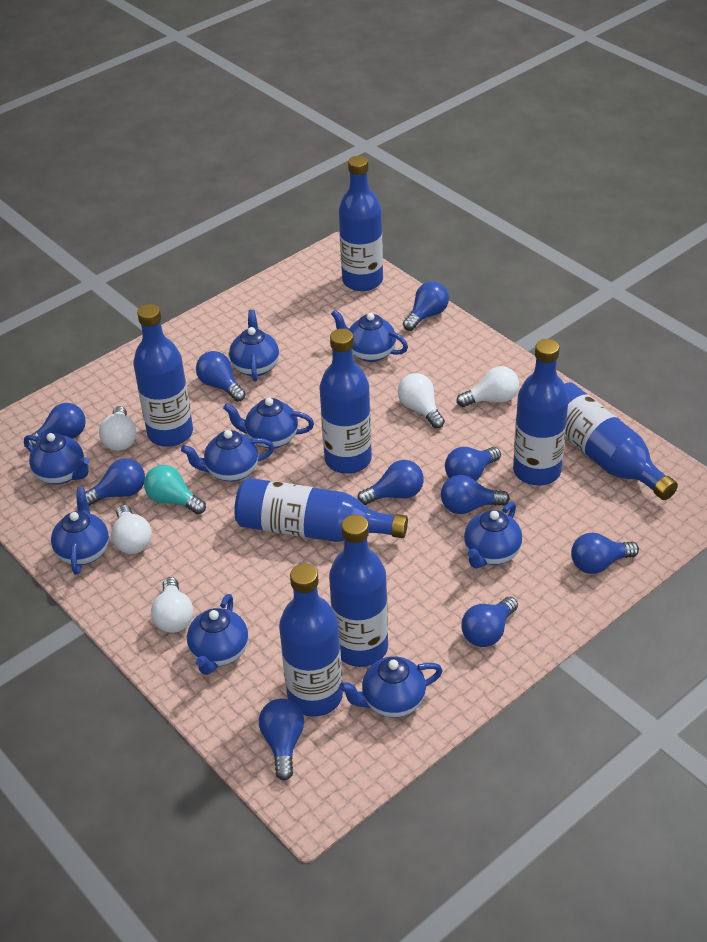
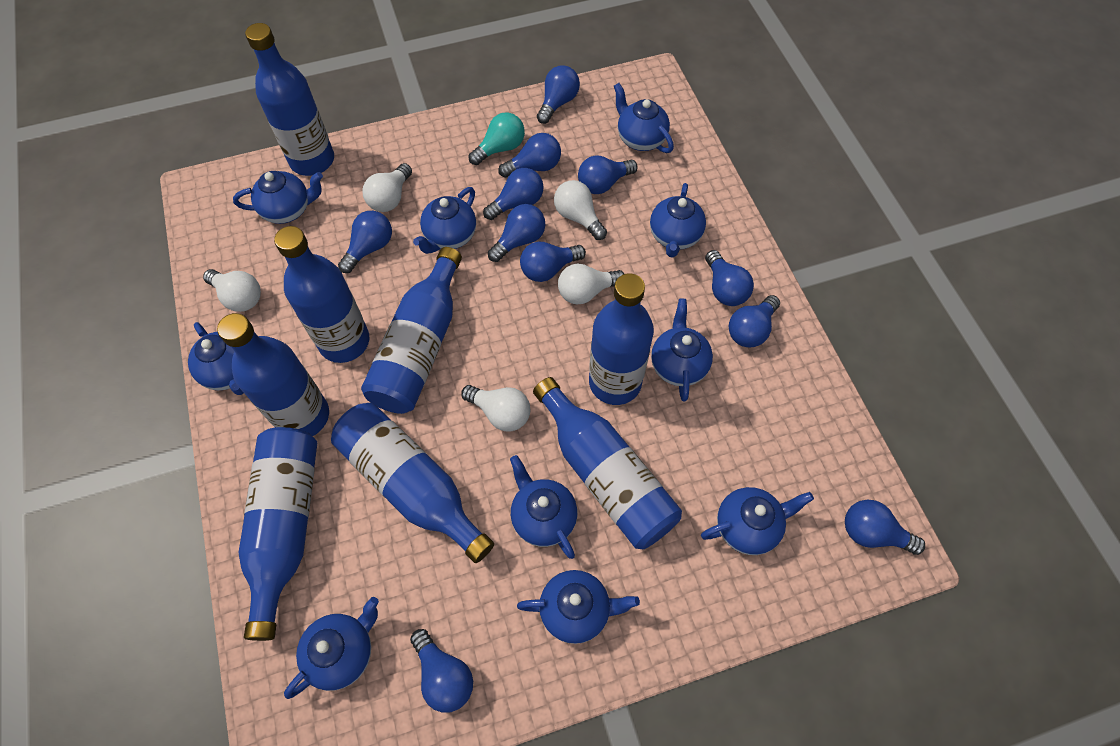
blue light bulb: 10 -> 11
blue teapot: 9 -> 10

